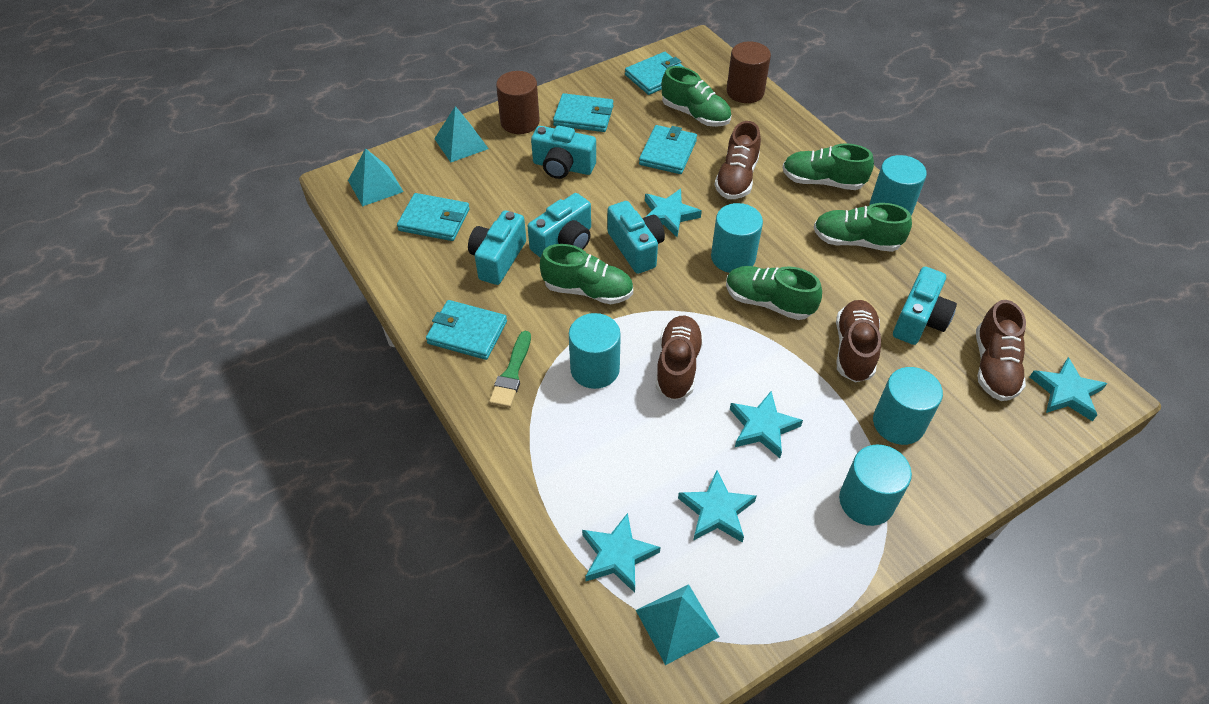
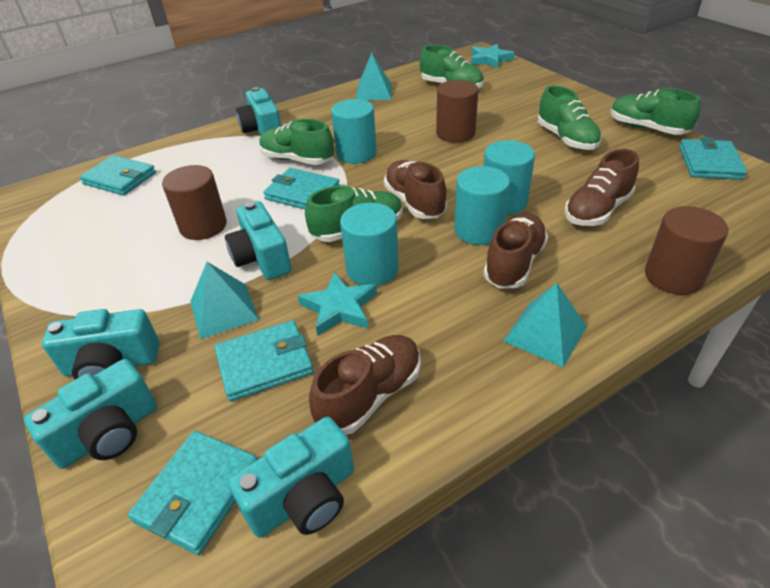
brown cylinder: 2 -> 3
green brush: 1 -> 0
turquoise cylinder: 5 -> 4
turquoise star: 5 -> 2

